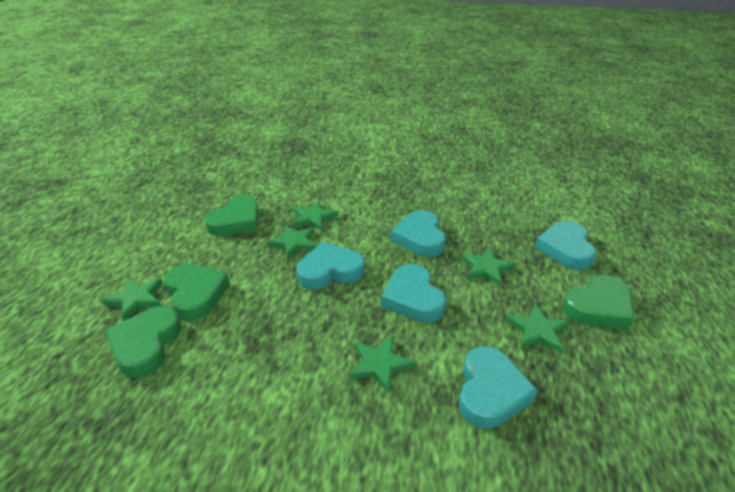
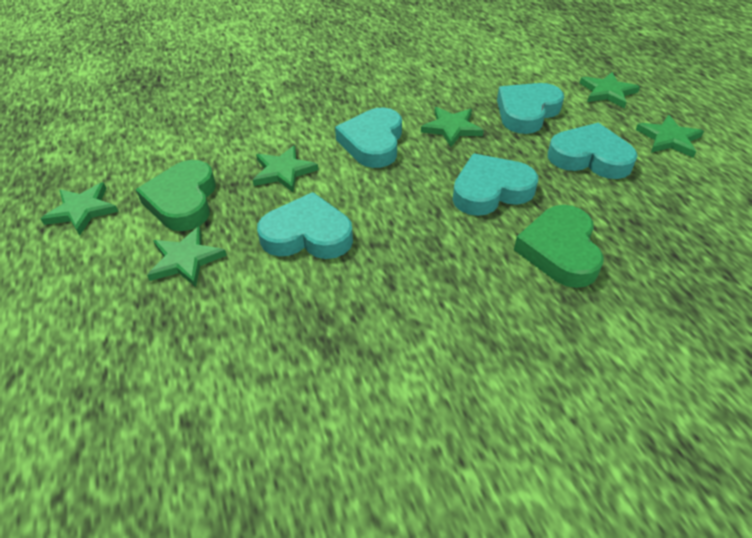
green heart: 4 -> 2

